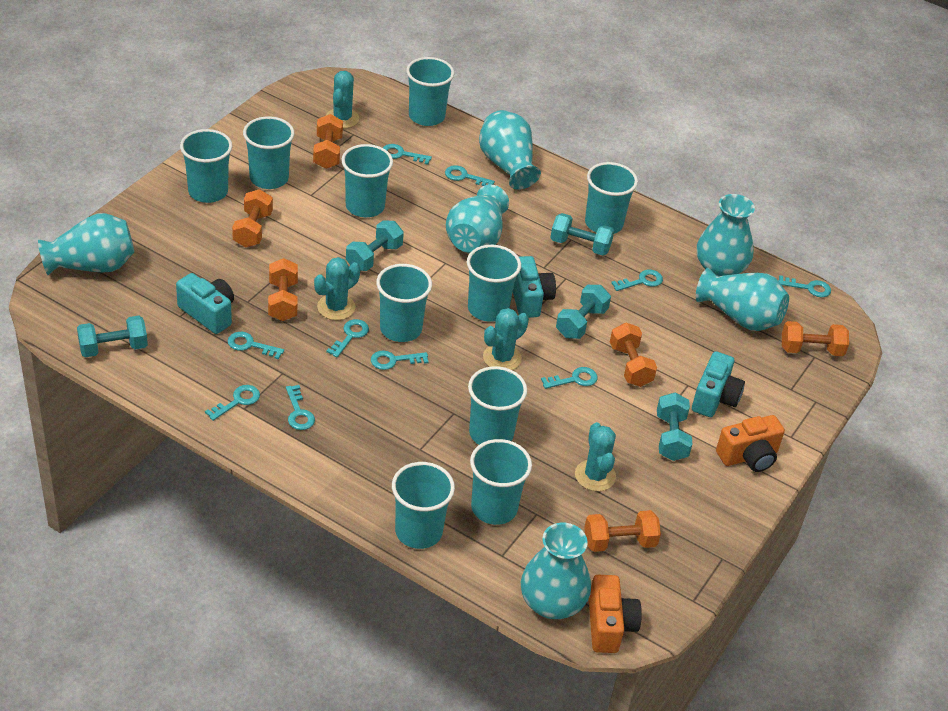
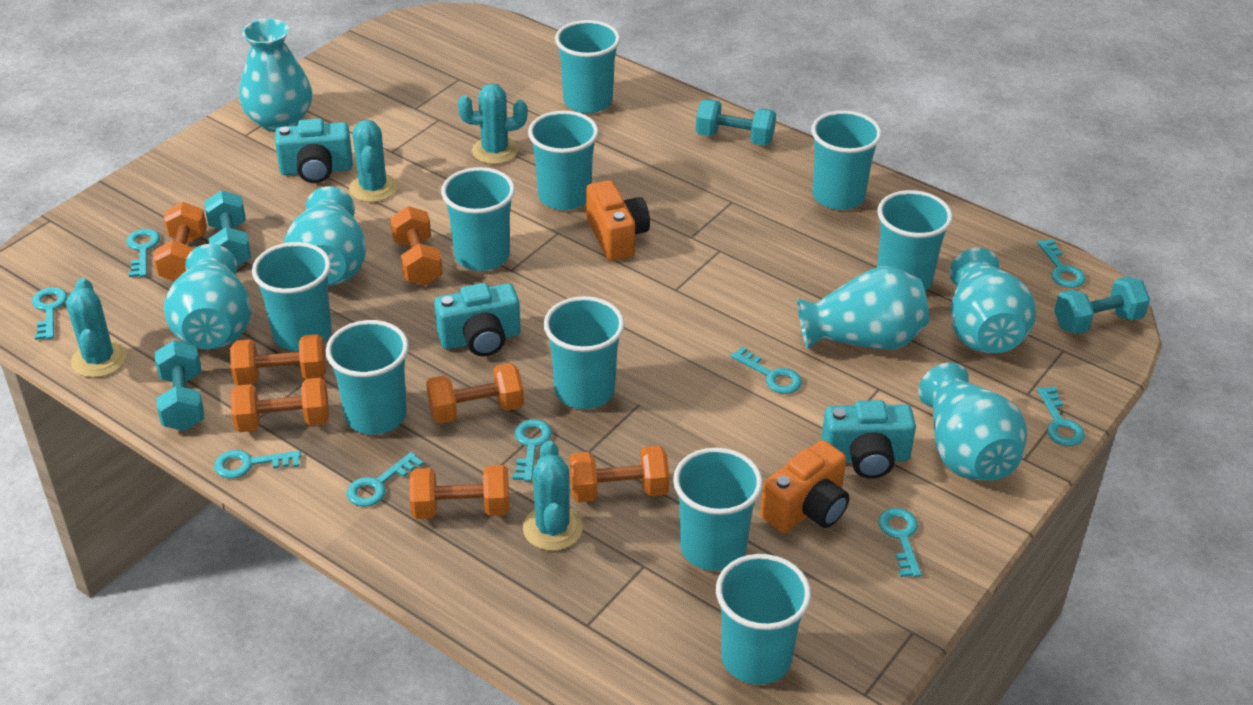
orange dumbbell: 6 -> 7
turquoise dumbbell: 5 -> 4
turquoise key: 10 -> 9

